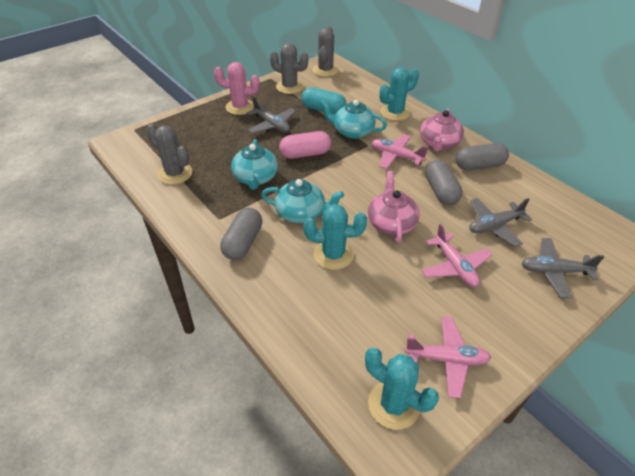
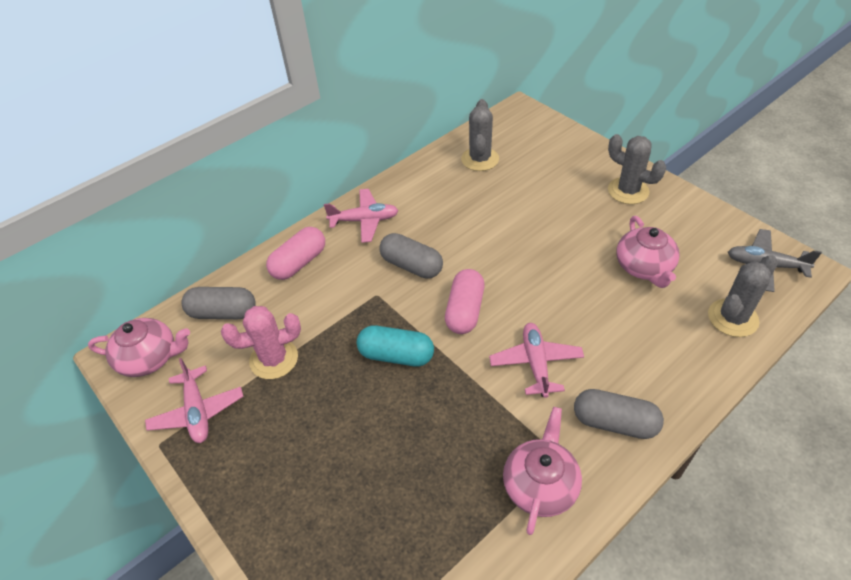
grey plane: 3 -> 1
pink capsule: 1 -> 2
pink teapot: 2 -> 3
turquoise cactus: 3 -> 0
turquoise teapot: 3 -> 0

